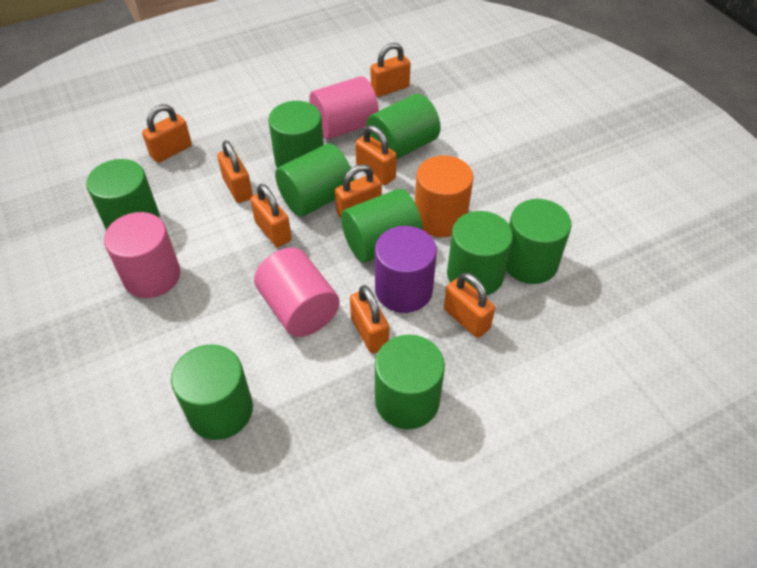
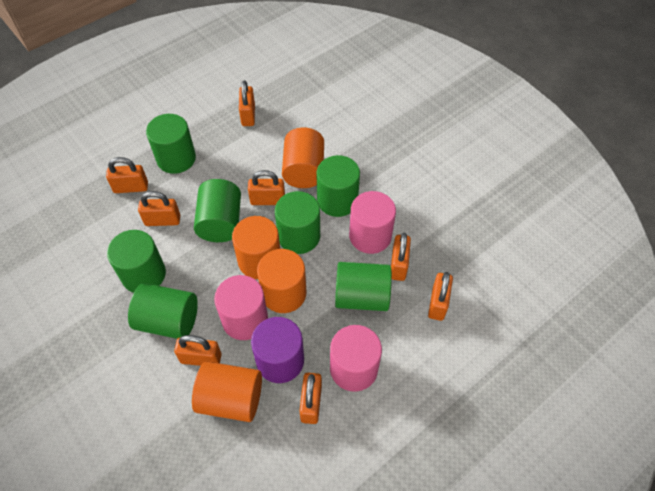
green cylinder: 9 -> 7
orange cylinder: 1 -> 4

